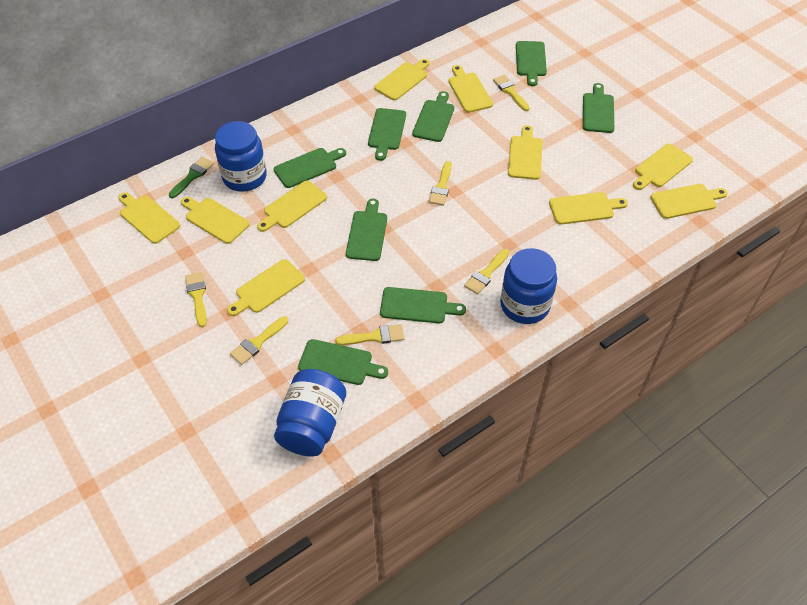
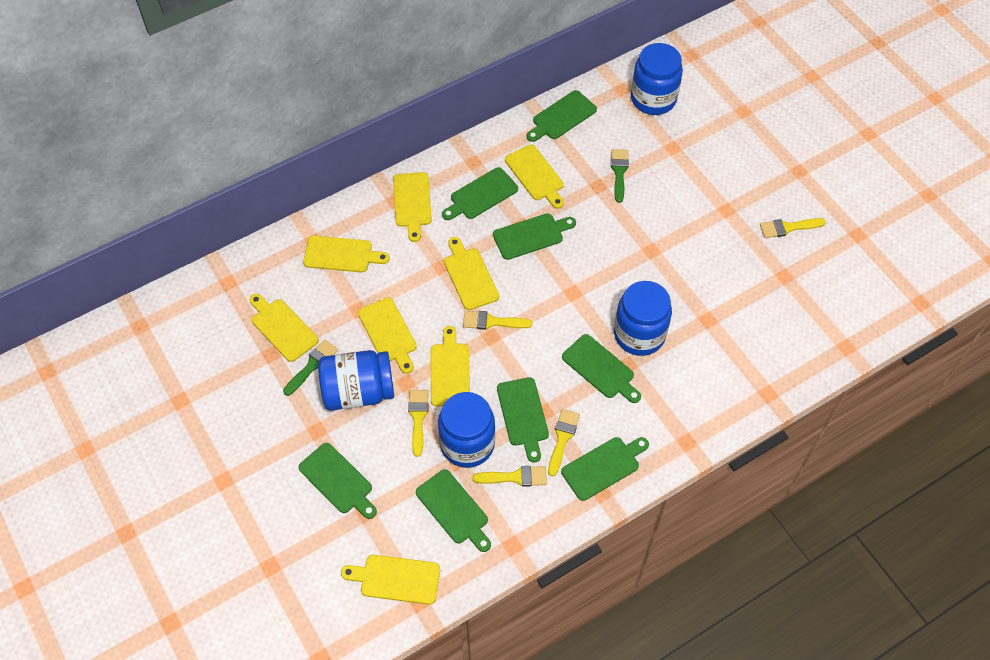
blue jar: 3 -> 4
green brush: 1 -> 2
yellow brush: 6 -> 5
yellow cutting board: 10 -> 8

